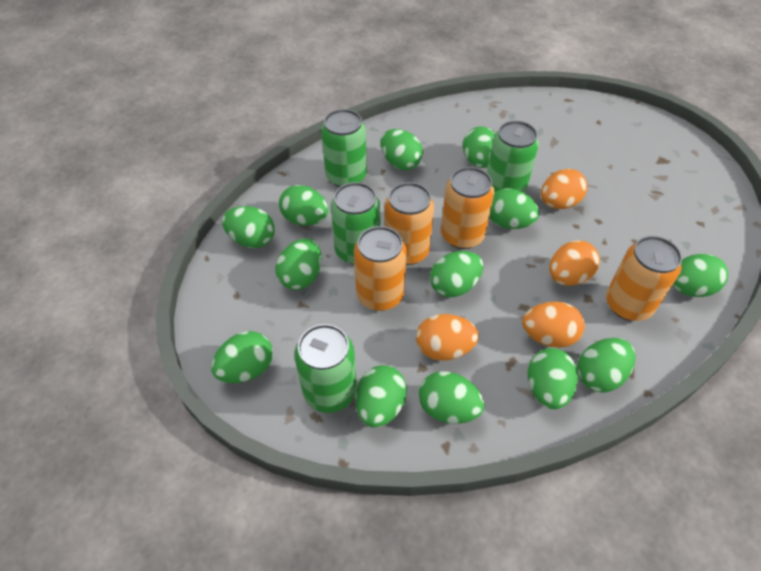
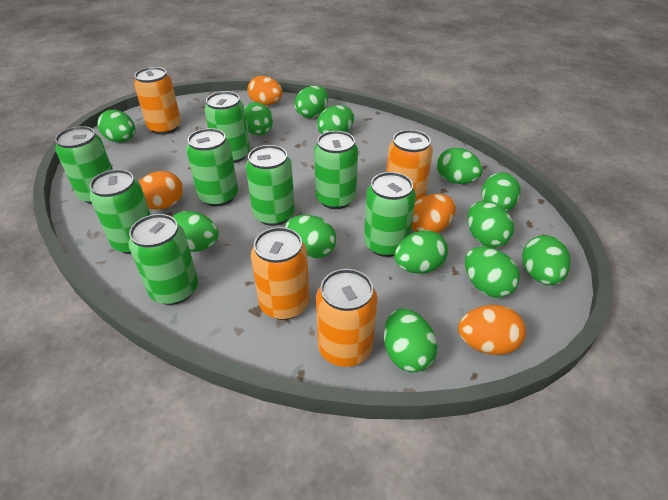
green can: 4 -> 8

